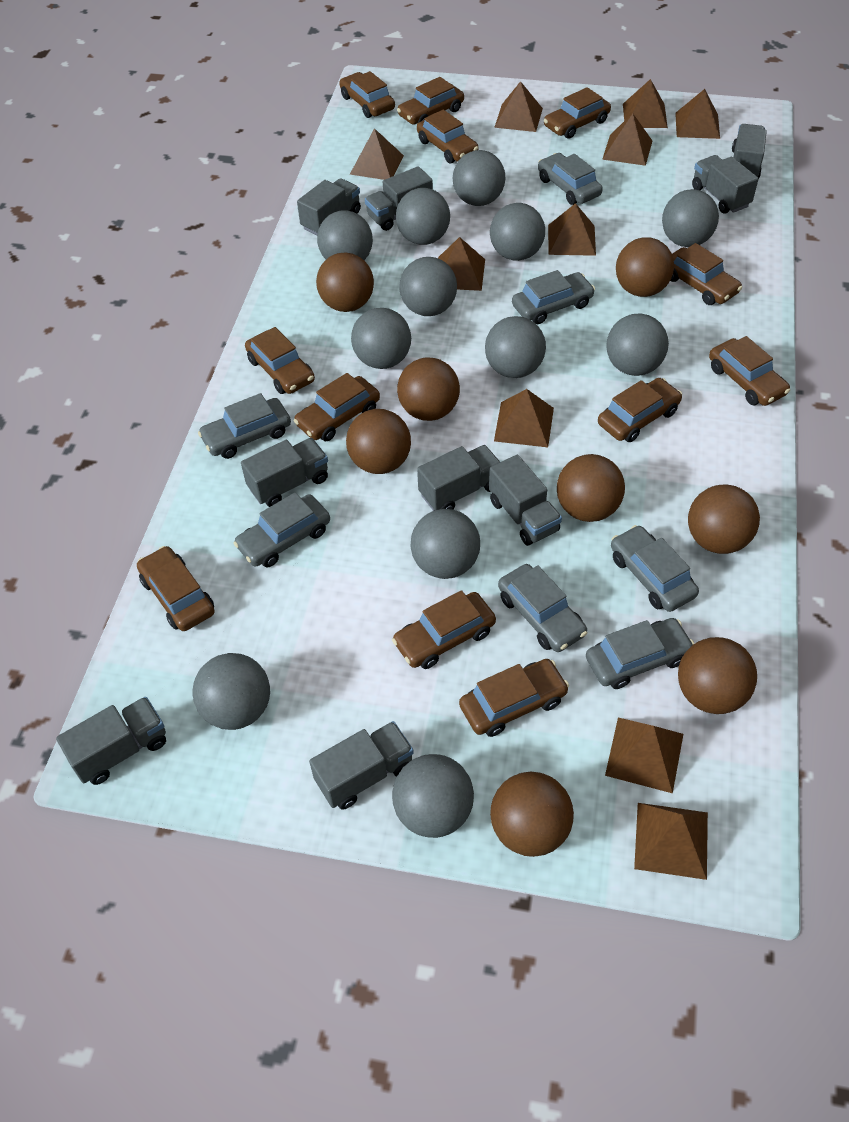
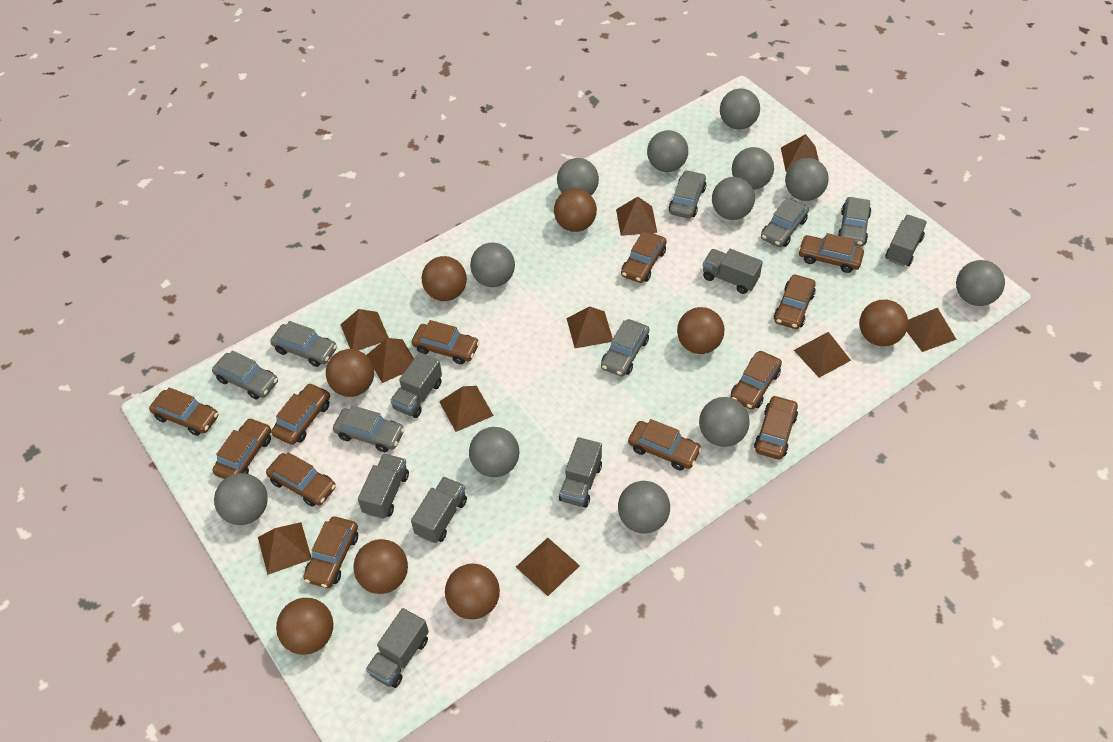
grey truck: 9 -> 7

